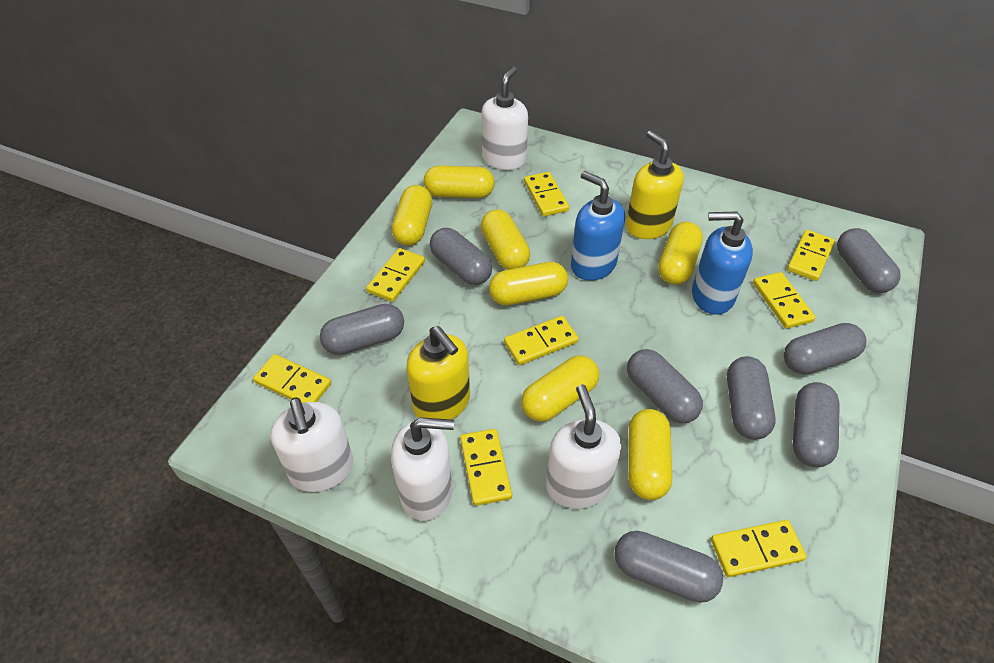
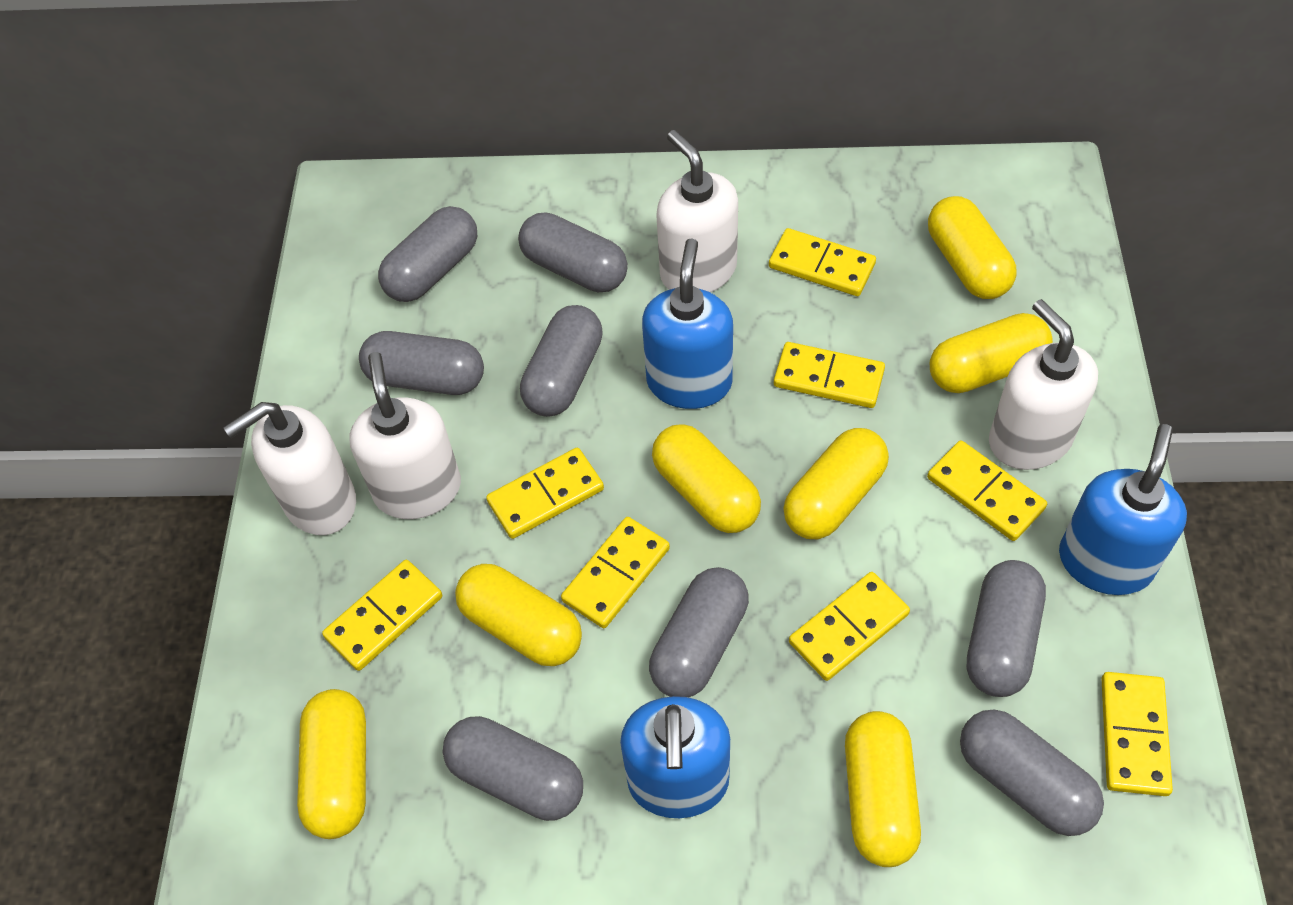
blue soap dispenser: 2 -> 3
yellow soap dispenser: 2 -> 0

